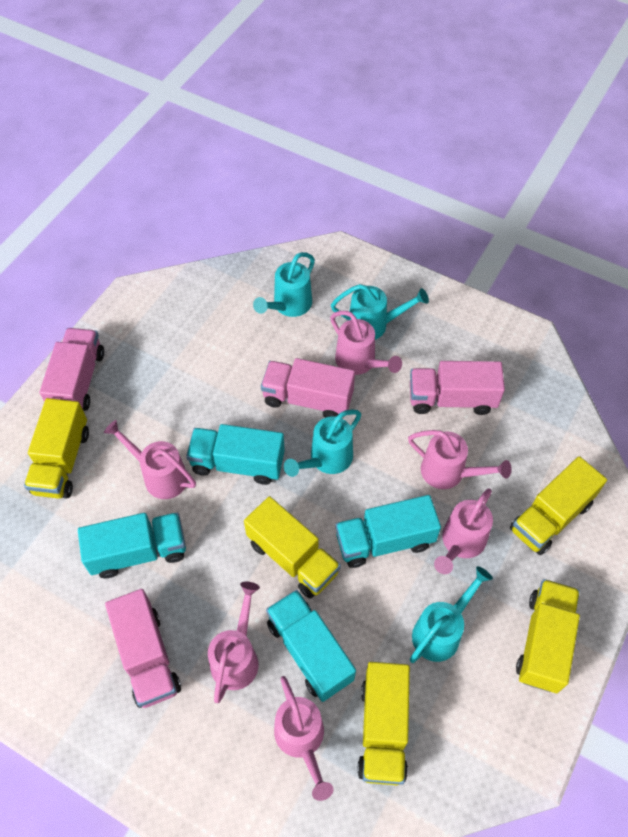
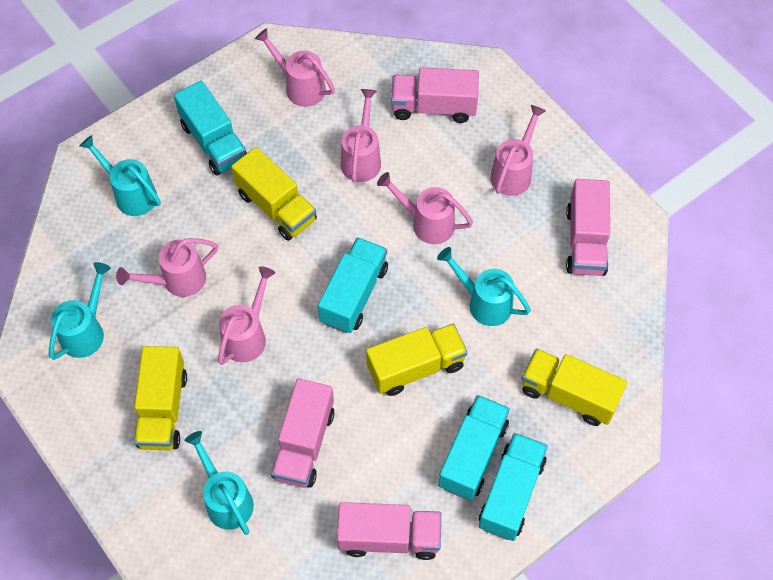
yellow truck: 5 -> 4

